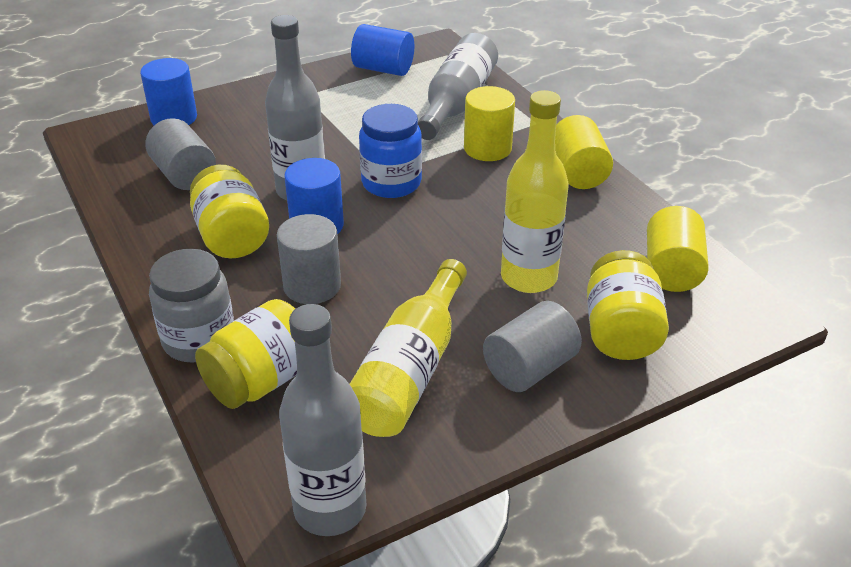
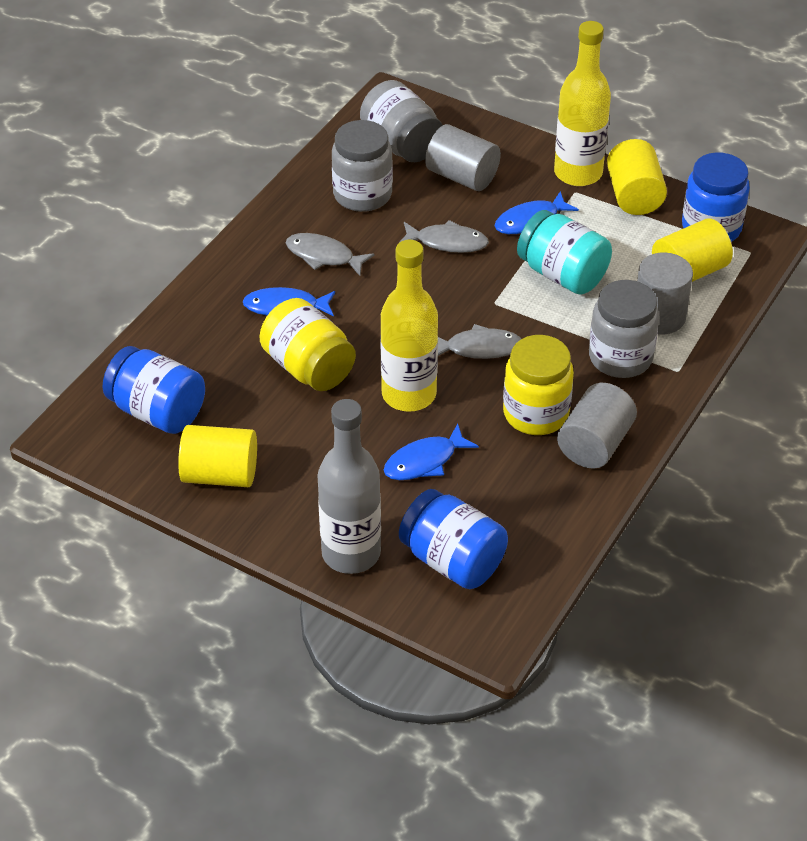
blue cylinder: 3 -> 0
blue fish: 0 -> 3
blue jar: 1 -> 3
grey bottle: 3 -> 1
grey fish: 0 -> 3
grey jar: 1 -> 3
turquoise jar: 0 -> 1
yellow jar: 3 -> 2

